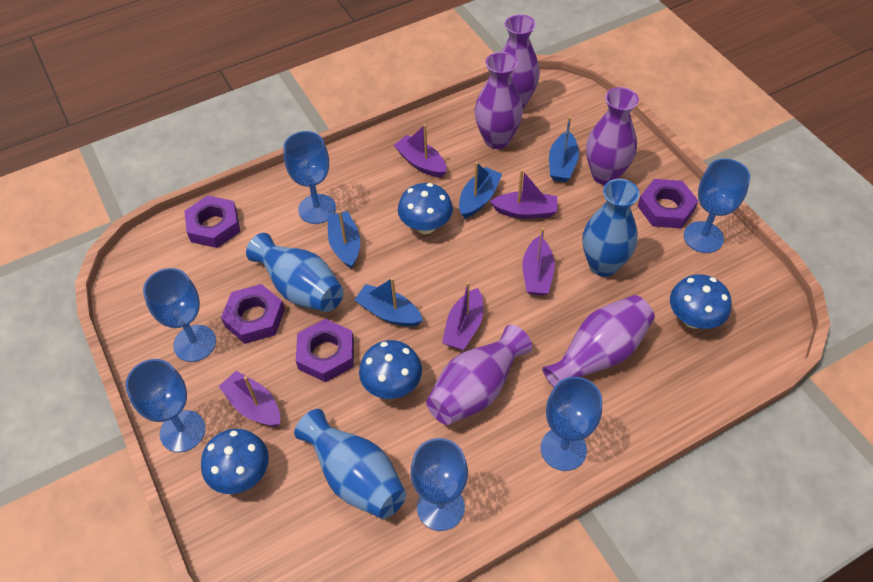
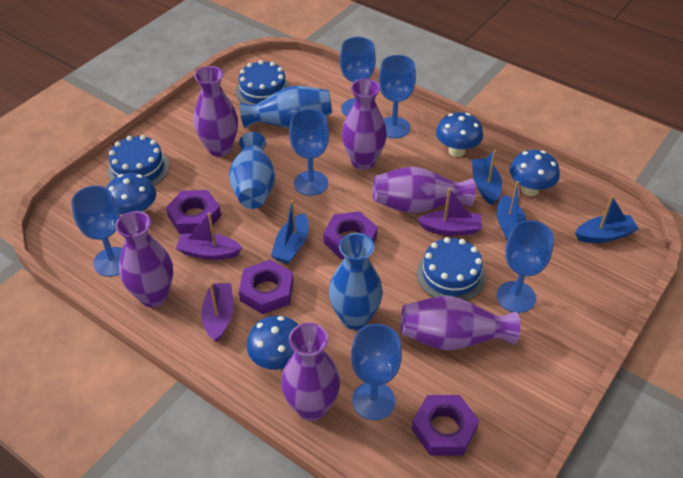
blue cake: 0 -> 3
purple boat: 5 -> 3
purple vase: 5 -> 6

